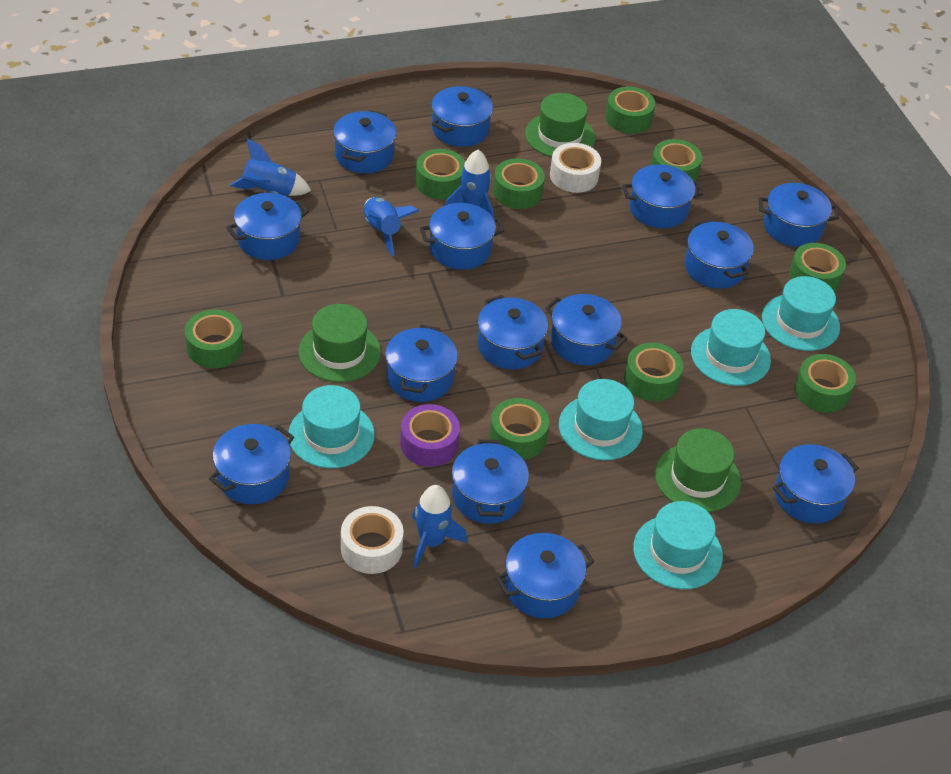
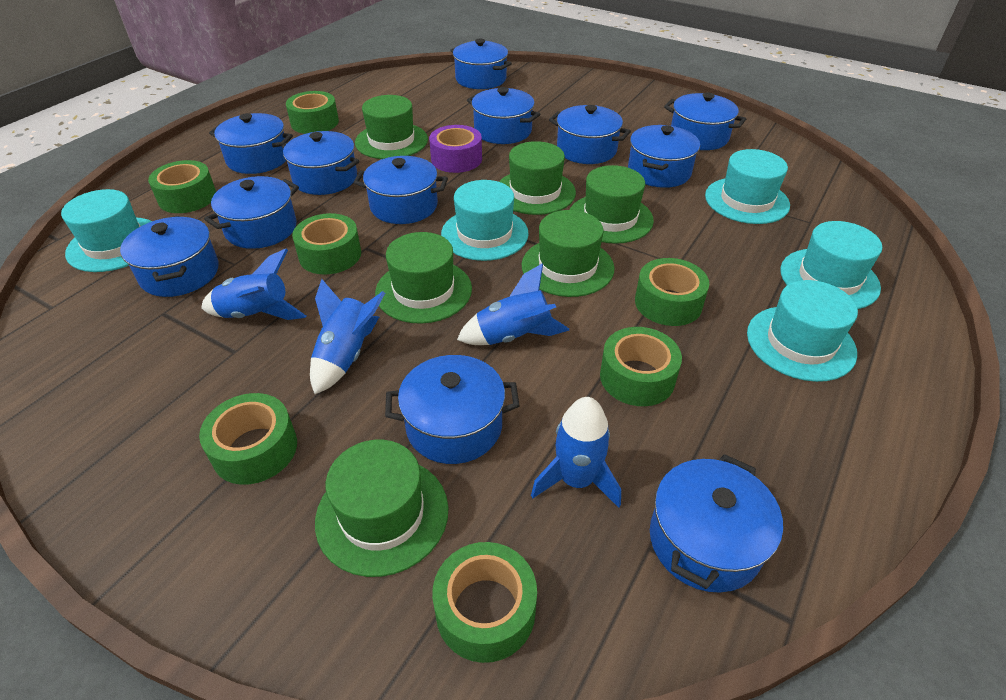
blue pot: 14 -> 12
green hat: 3 -> 6
green tape: 9 -> 7
white tape: 2 -> 0

